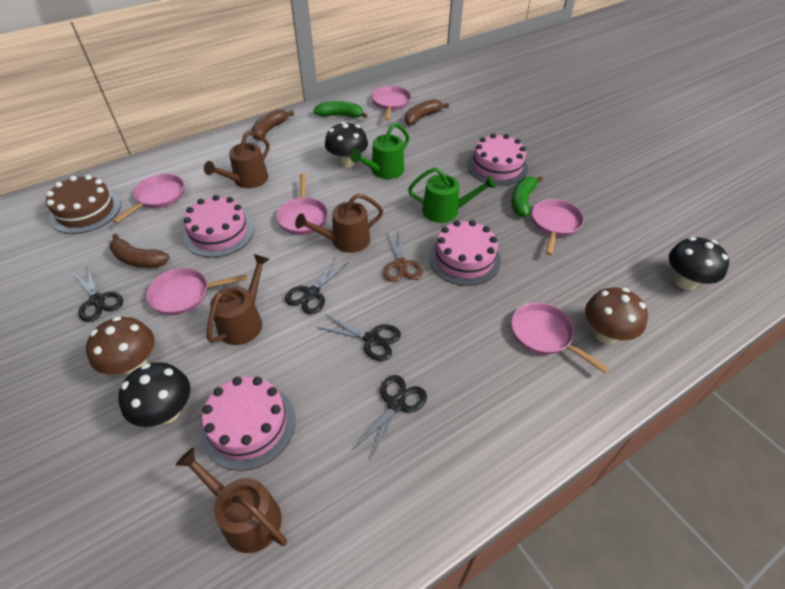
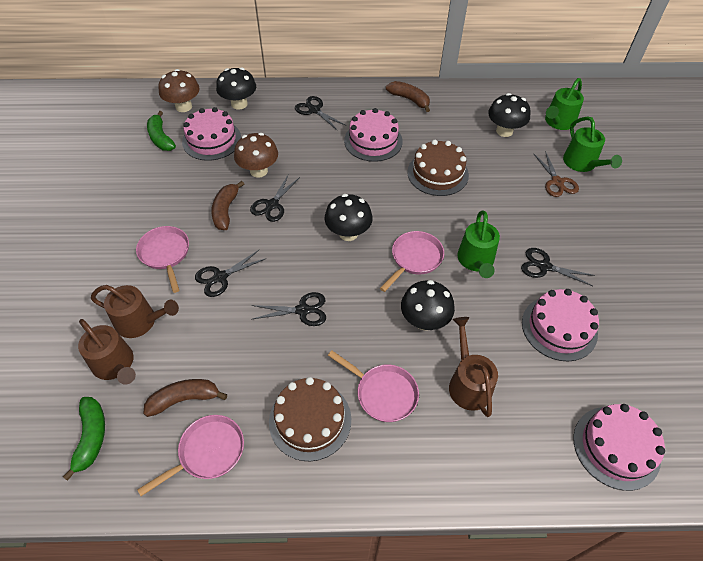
black mushroom: 3 -> 4
black scissors: 4 -> 5
brown cake: 1 -> 2
brown watering can: 4 -> 3
green watering can: 2 -> 3
pink pan: 6 -> 4

